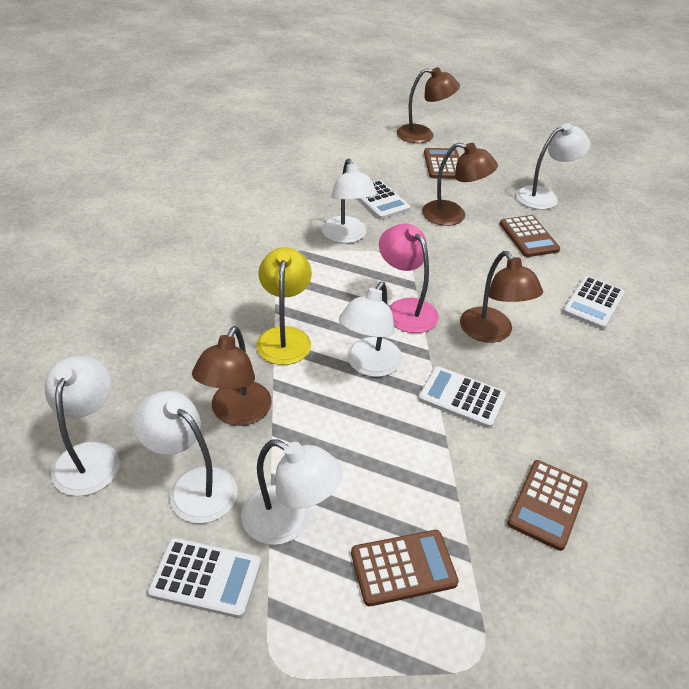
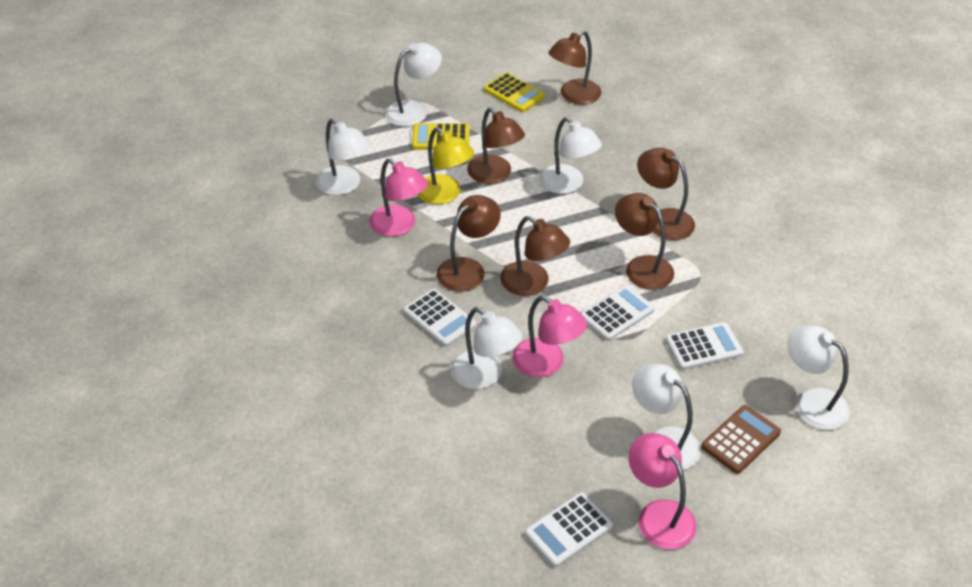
brown calculator: 4 -> 1
brown lamp: 4 -> 6
pink lamp: 1 -> 3
yellow calculator: 0 -> 2

